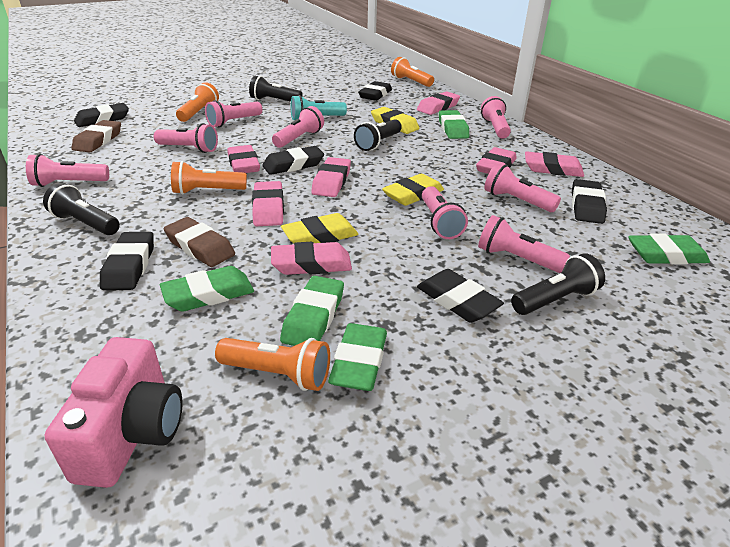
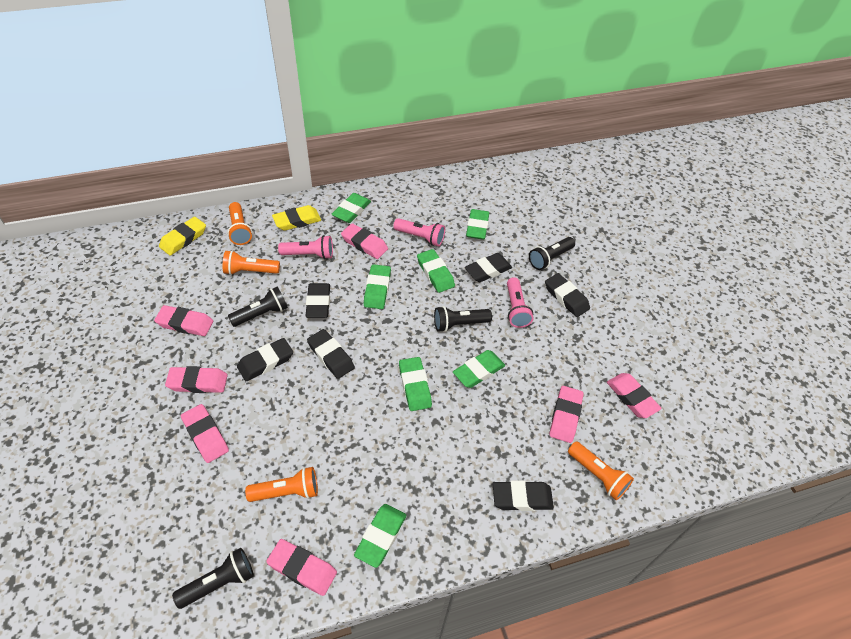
brown eraser: 2 -> 0
green eraser: 5 -> 7
pink camera: 1 -> 0
pink flashlight: 8 -> 3
turquoise flashlight: 1 -> 0
yellow eraser: 3 -> 2

